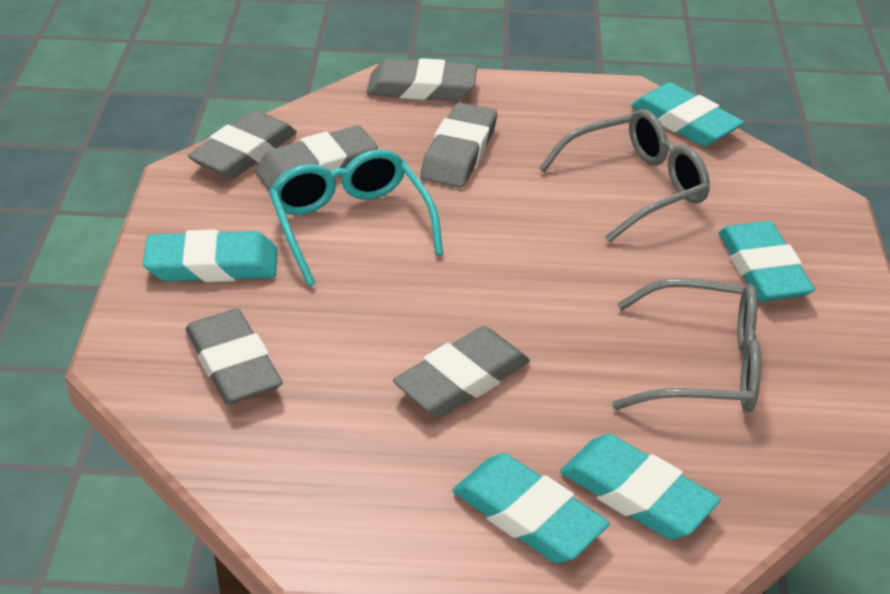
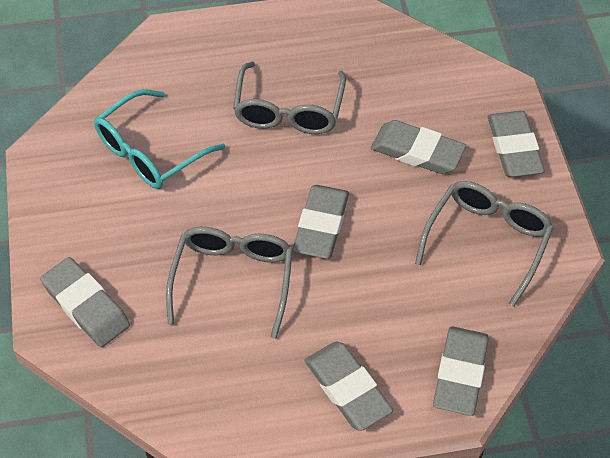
grey glasses: 2 -> 3
turquoise eraser: 5 -> 0

